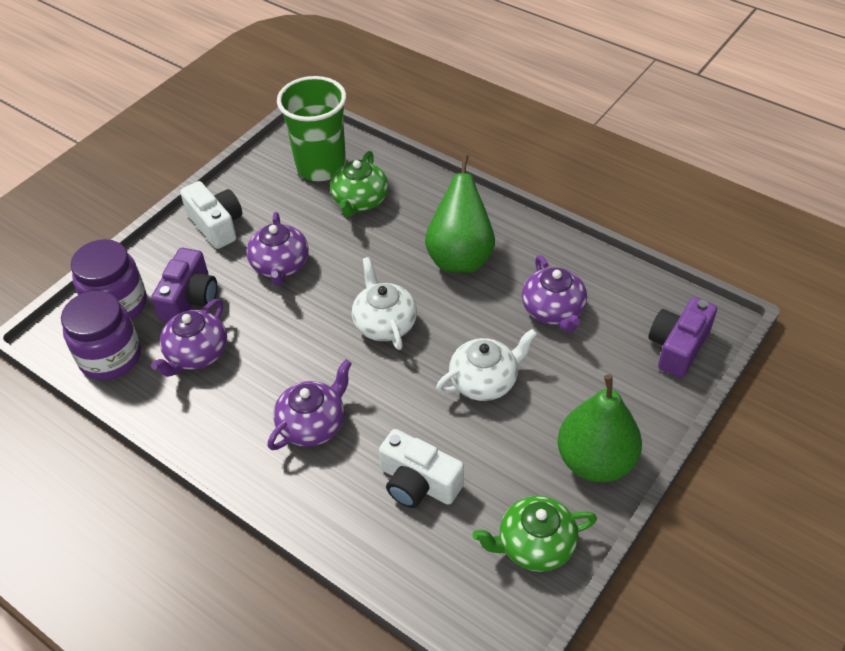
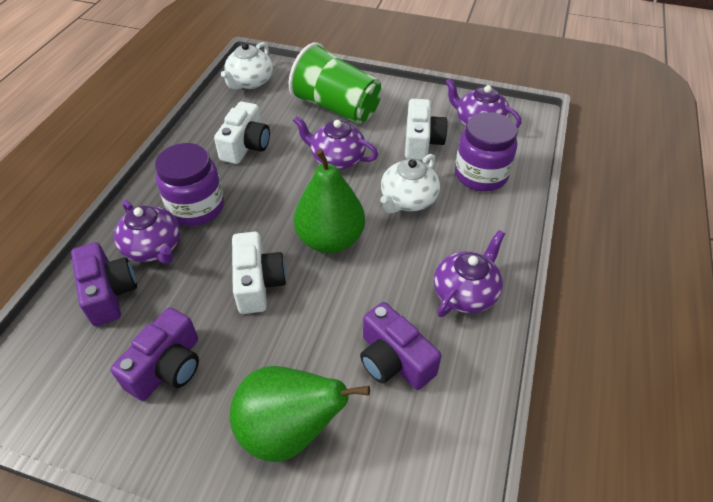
green teapot: 2 -> 0
purple camera: 2 -> 3
white camera: 2 -> 3

